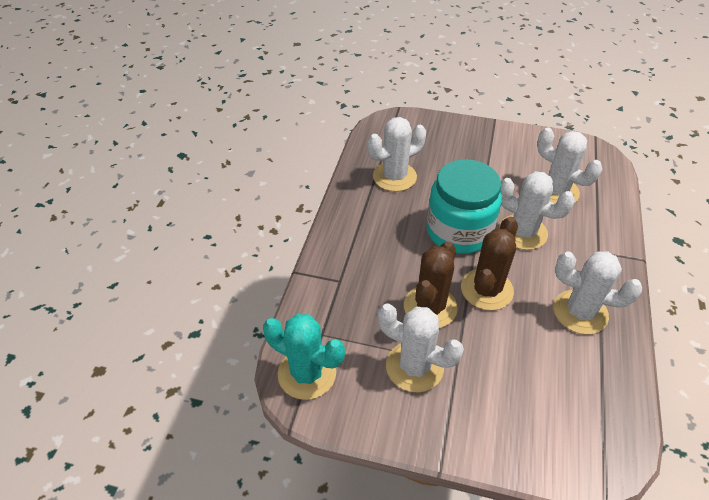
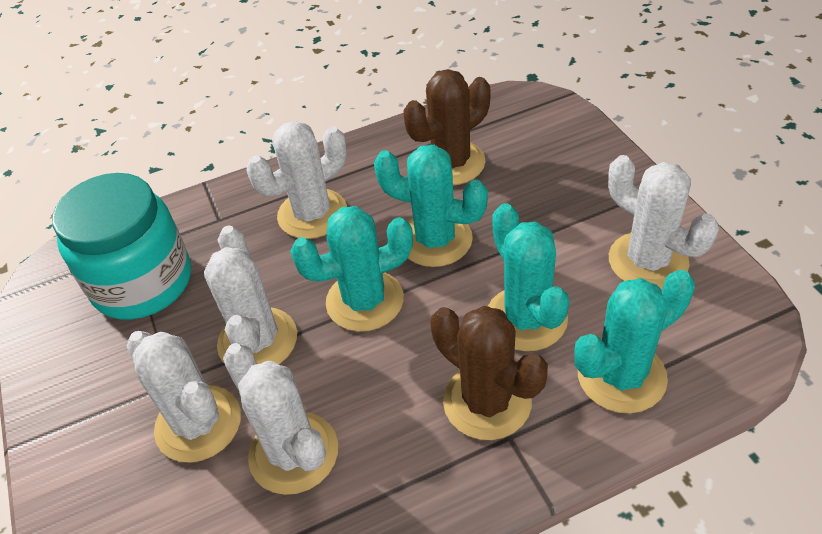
turquoise cactus: 1 -> 4

